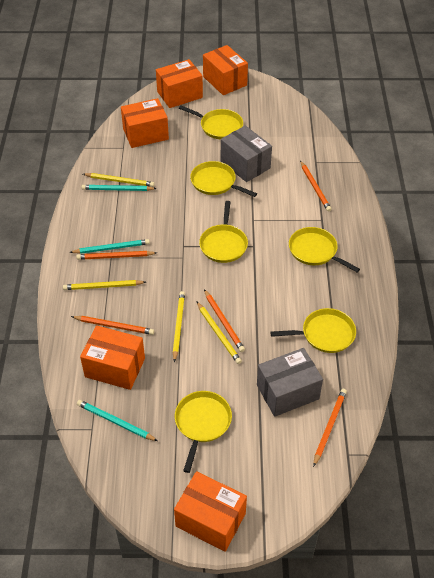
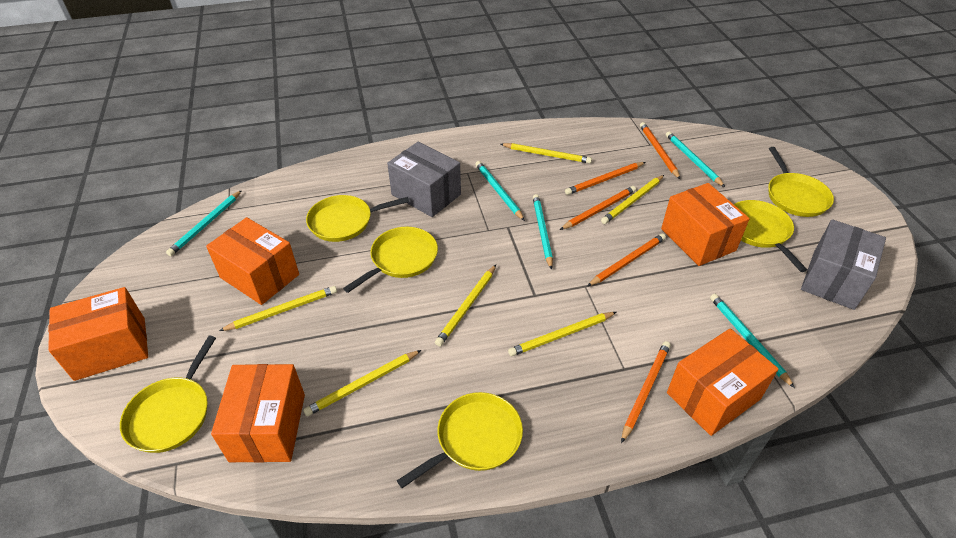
turquoise pencil: 3 -> 5
yellow pencil: 4 -> 6

